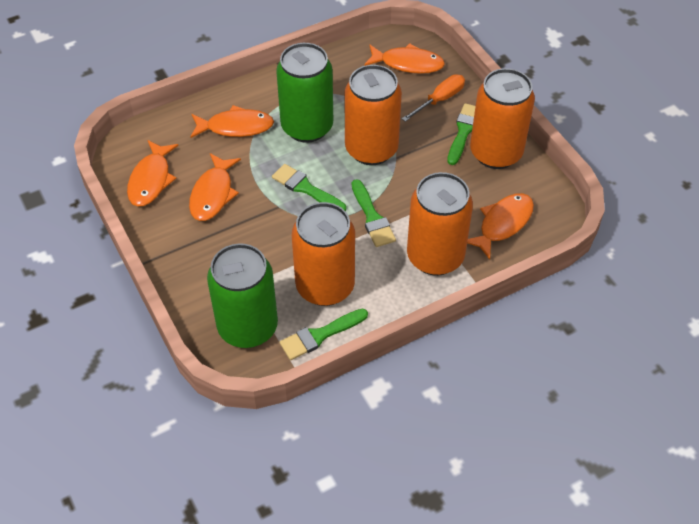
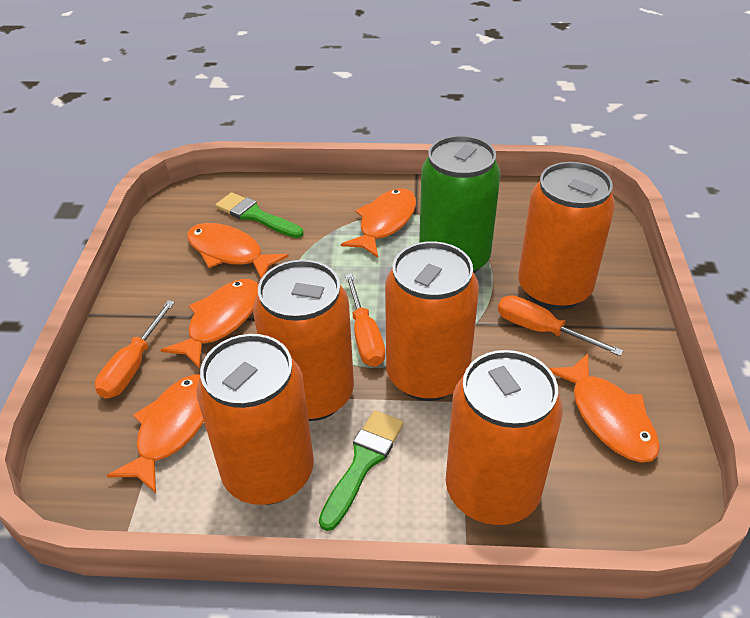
green brush: 4 -> 2
green can: 2 -> 1
orange can: 4 -> 5
orange screwdriver: 1 -> 3

